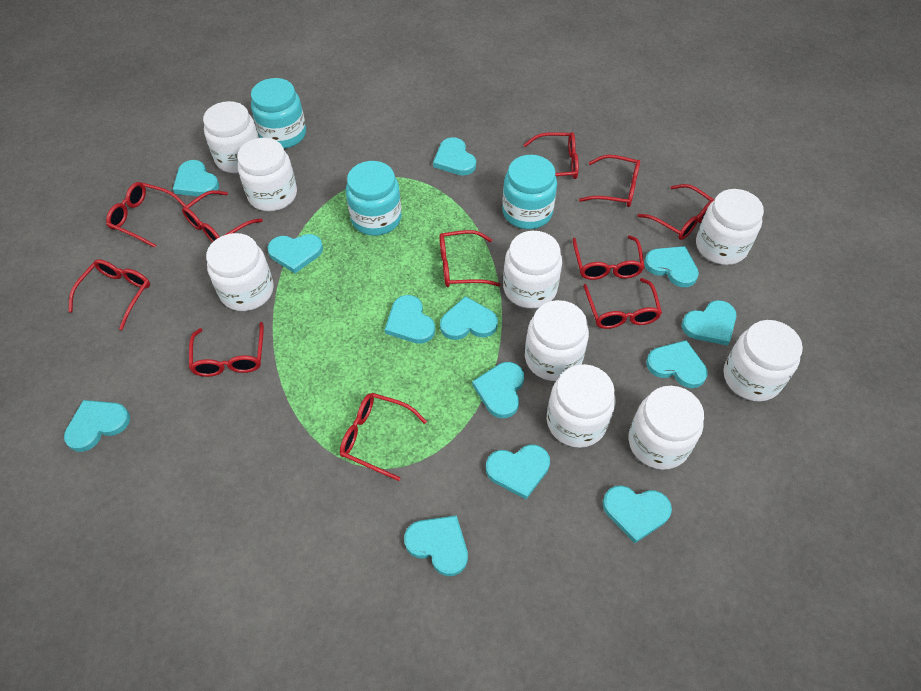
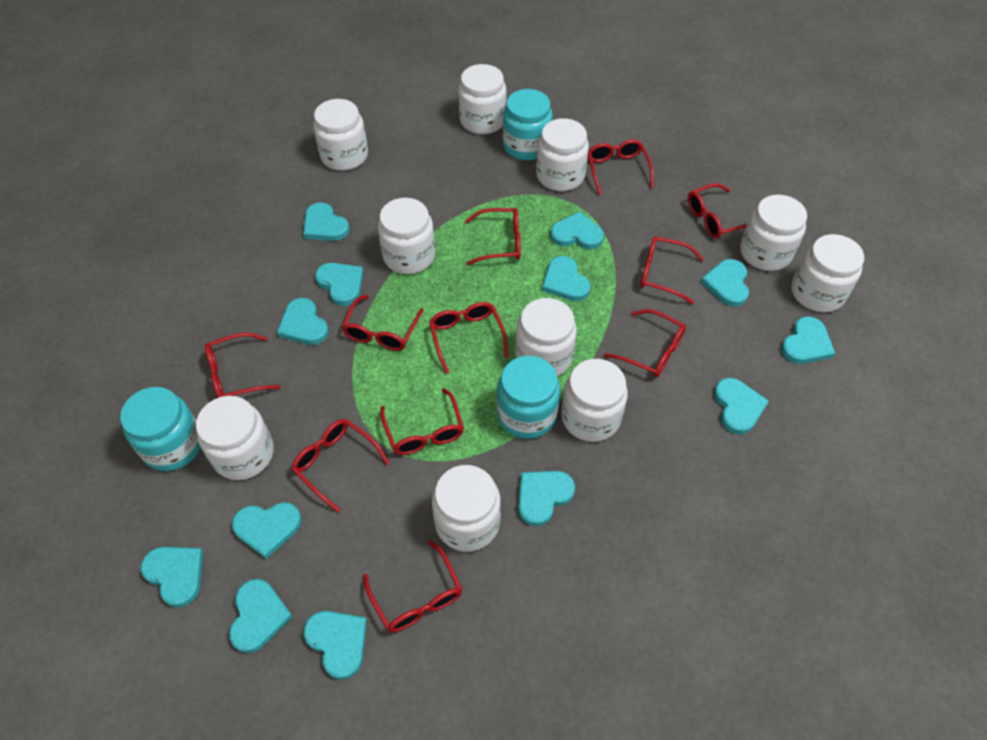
white jar: 9 -> 10

